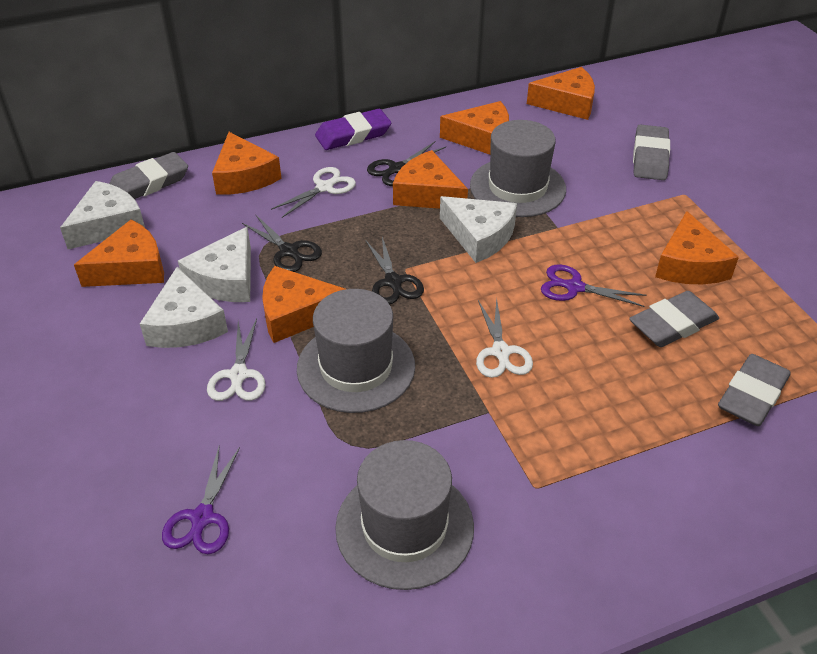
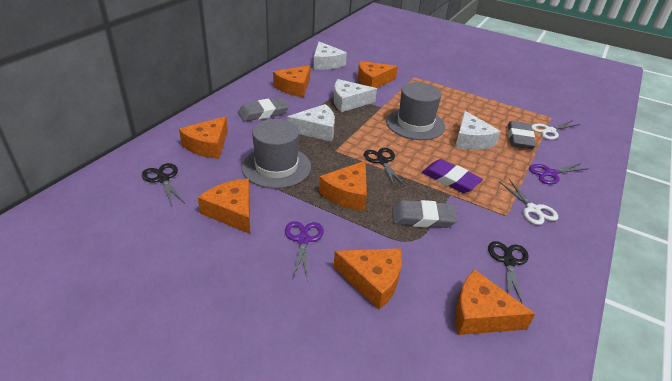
grey eraser: 4 -> 3
grey hat: 3 -> 2
white scissors: 3 -> 2

